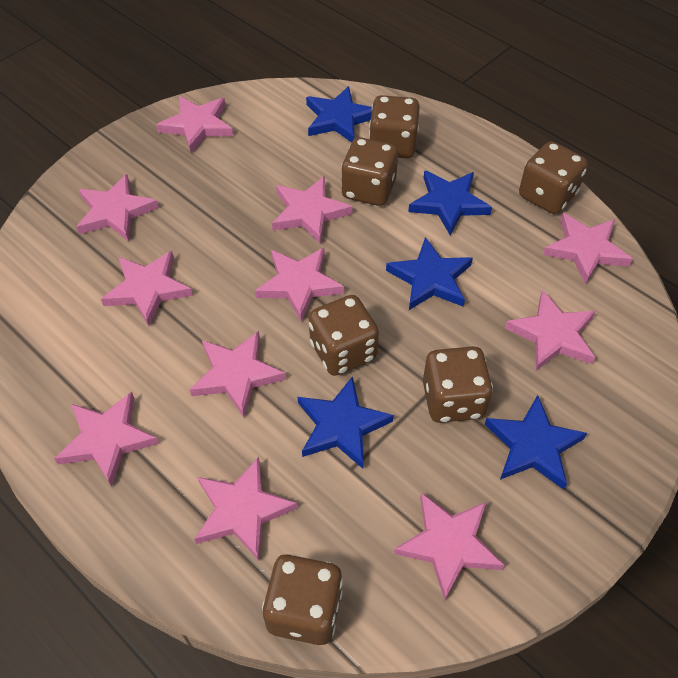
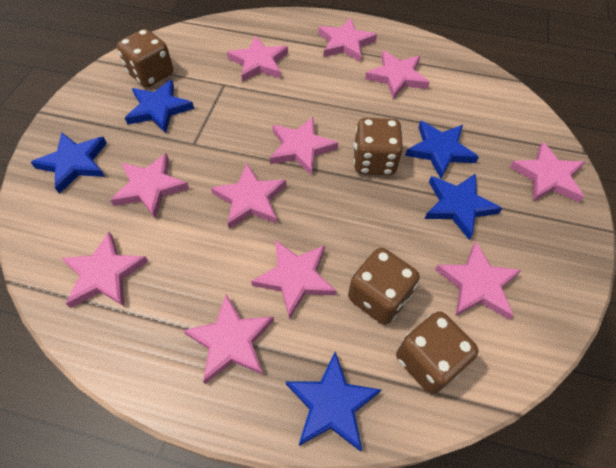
brown dice: 6 -> 4

